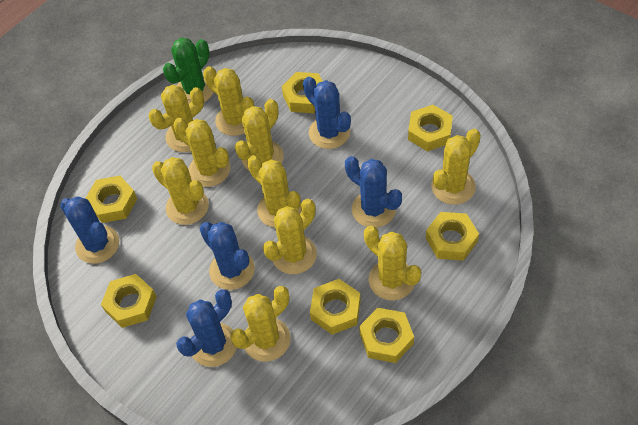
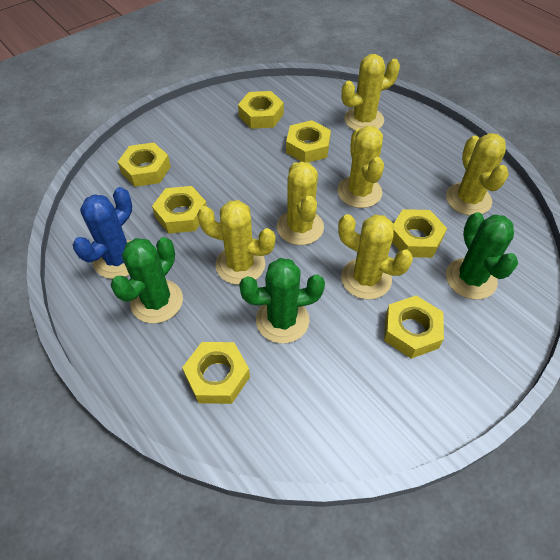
blue cactus: 5 -> 1
green cactus: 1 -> 3
yellow cactus: 10 -> 6

